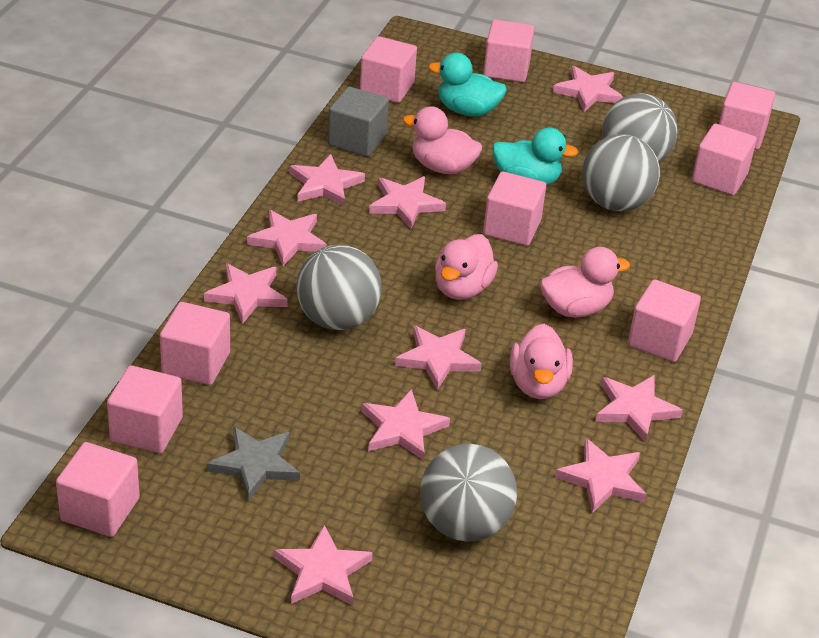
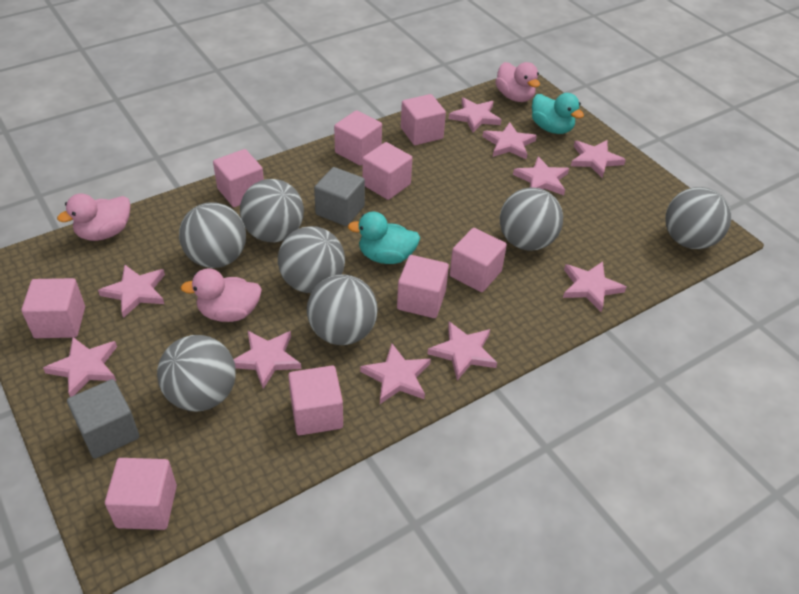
grey ball: 4 -> 7
grey cube: 1 -> 2
grey star: 1 -> 0
pink duck: 4 -> 3

